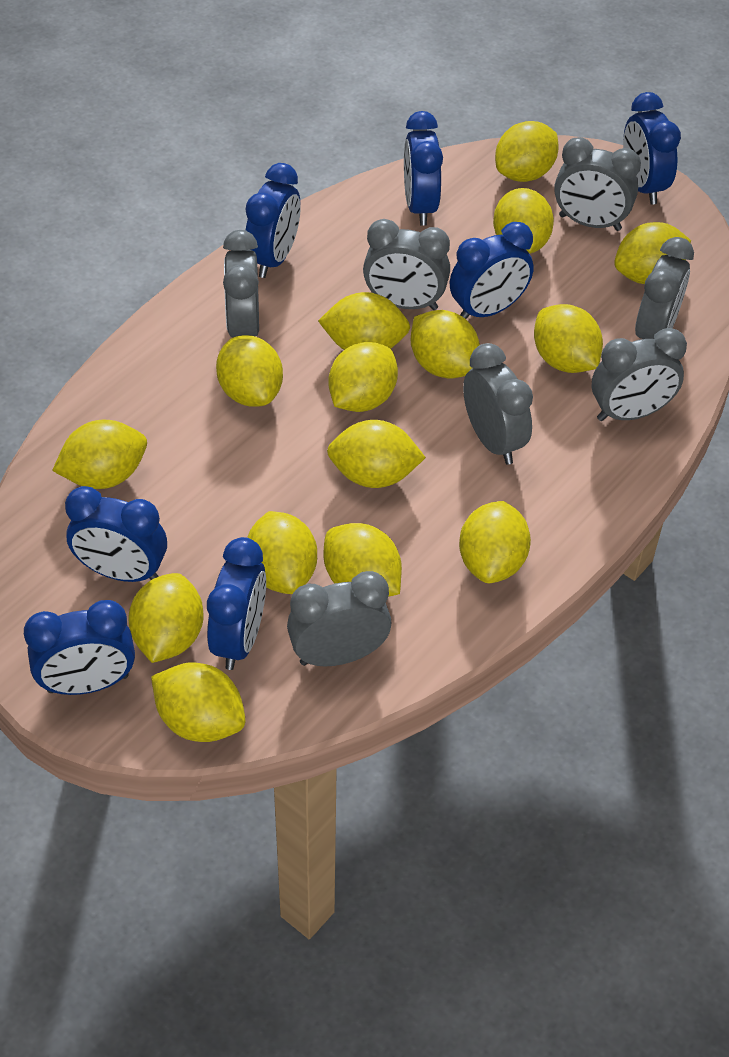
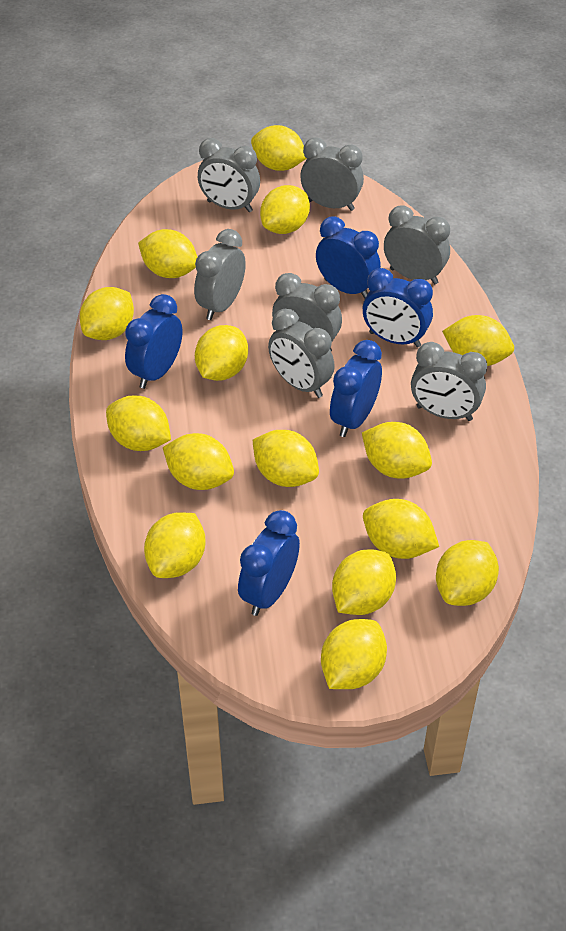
blue clock: 7 -> 5

